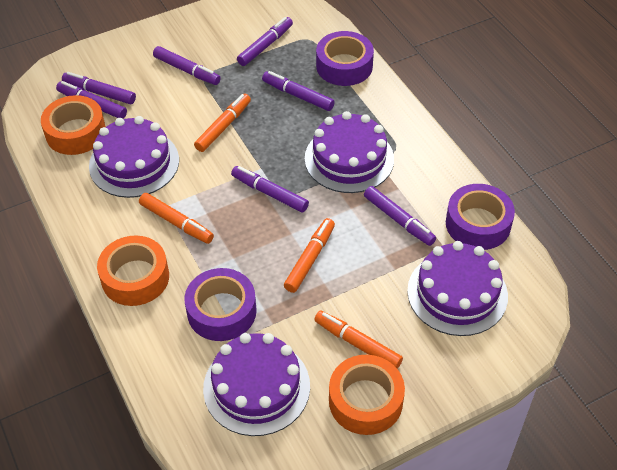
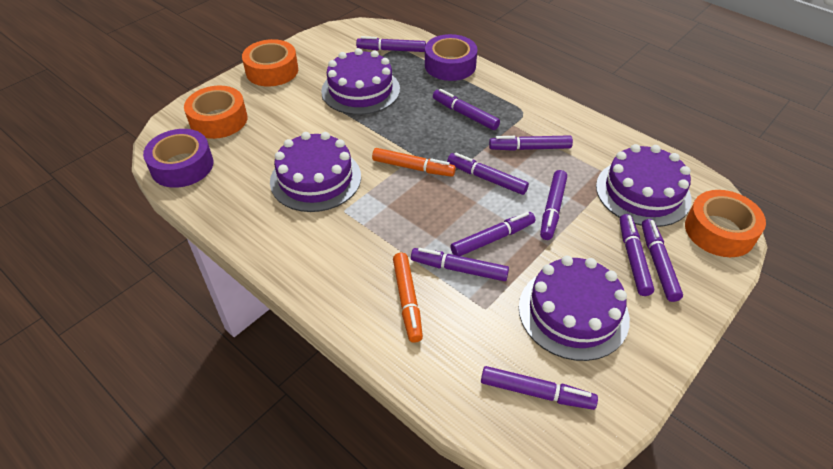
orange marker: 4 -> 2
purple marker: 7 -> 10
purple tape: 3 -> 2

